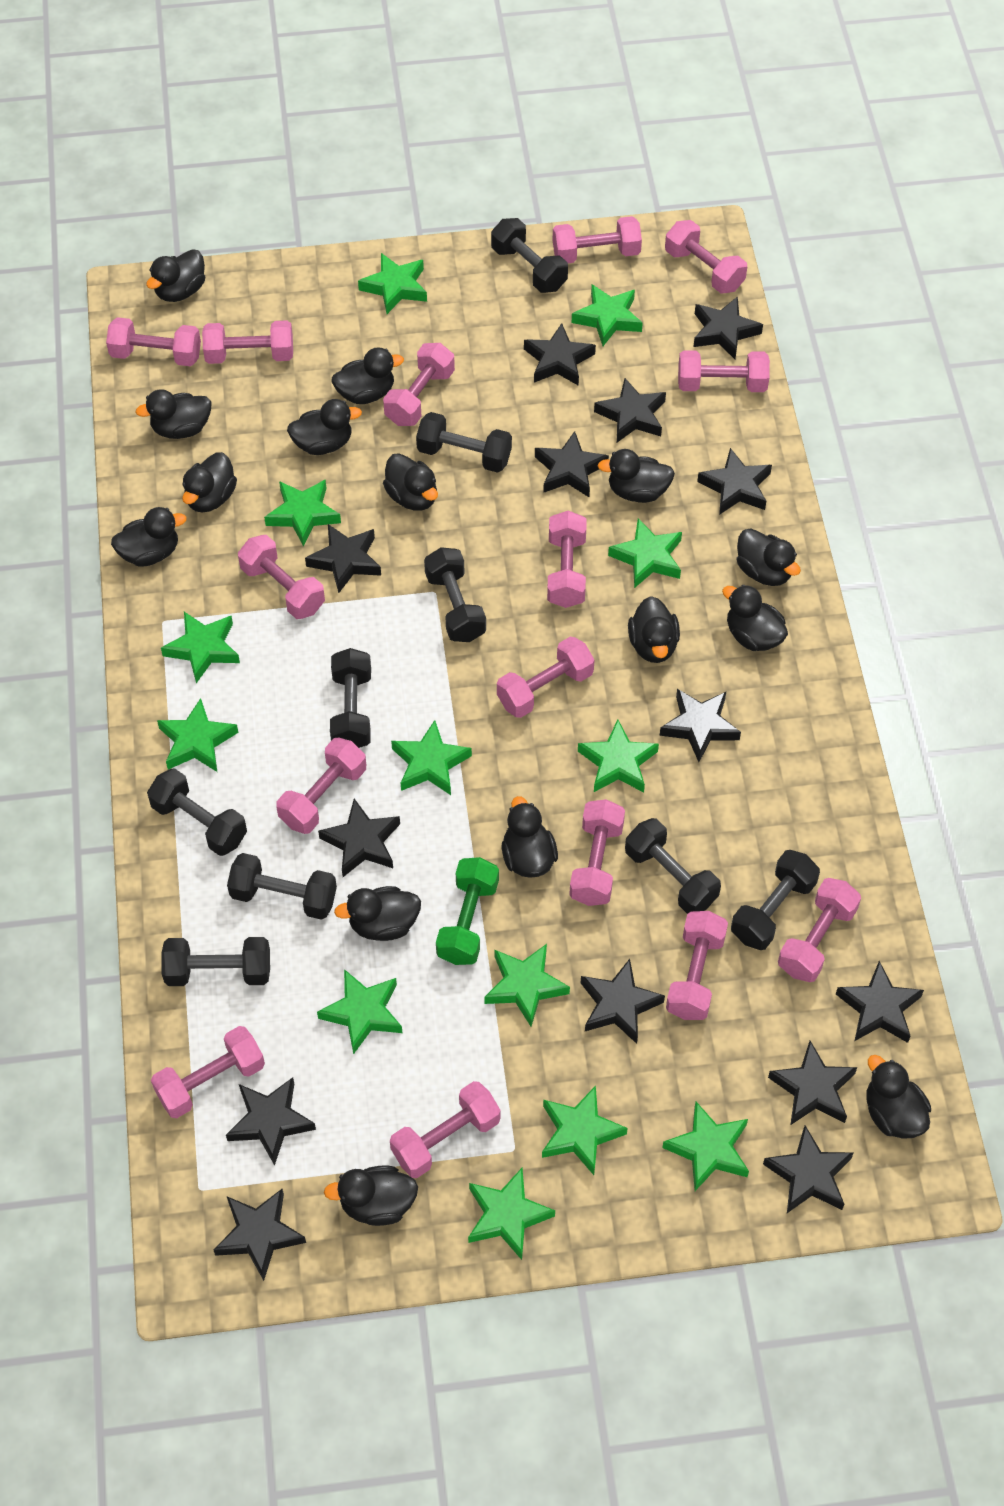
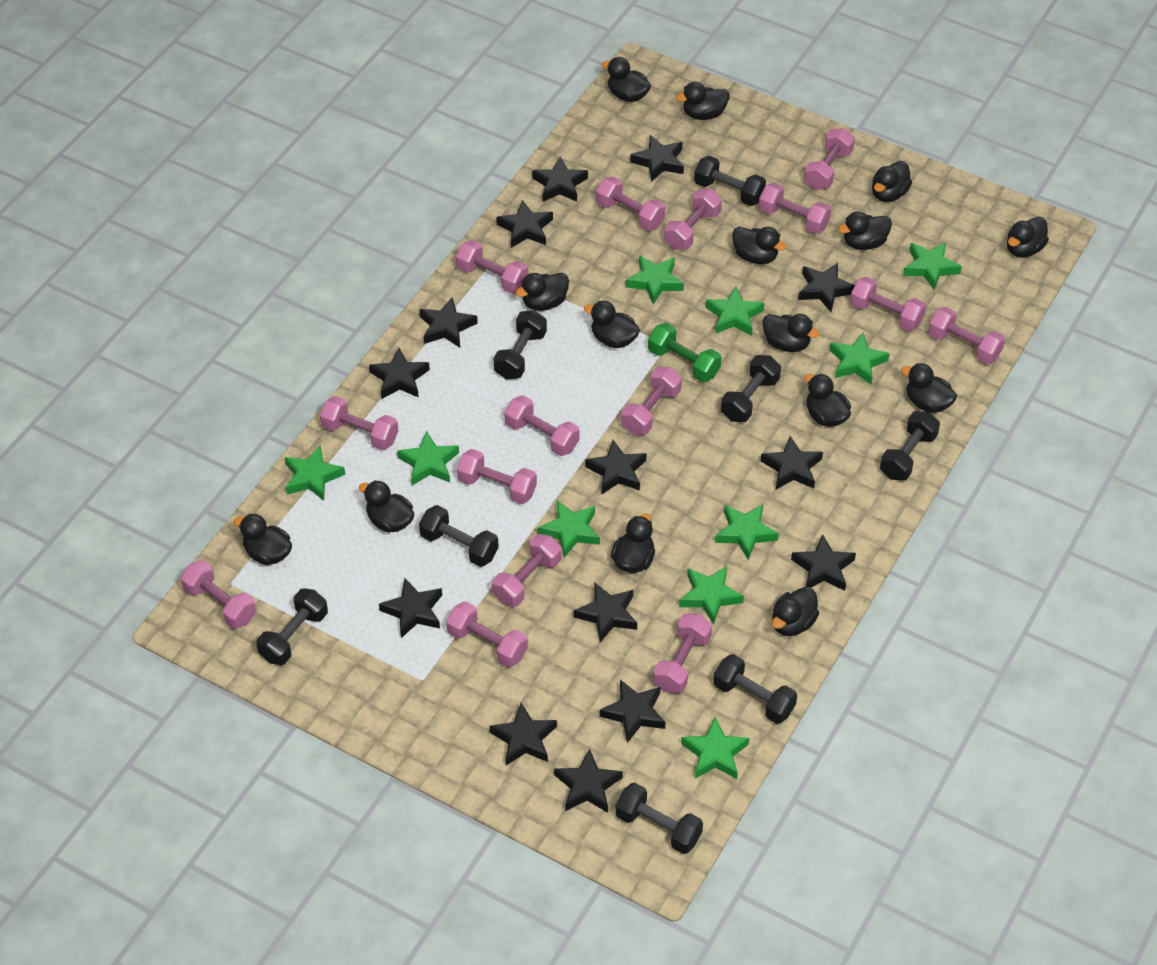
black dumbbell: 9 -> 8
green star: 13 -> 10

